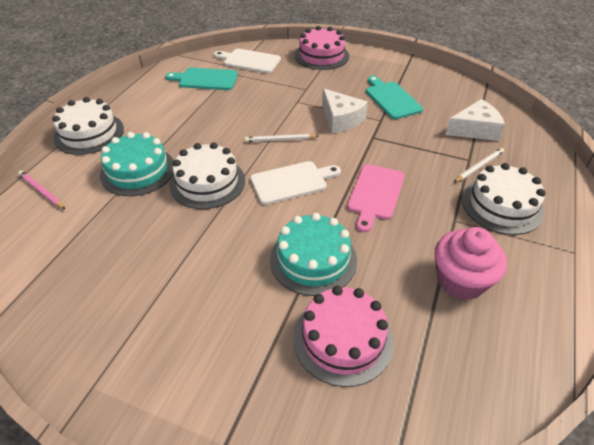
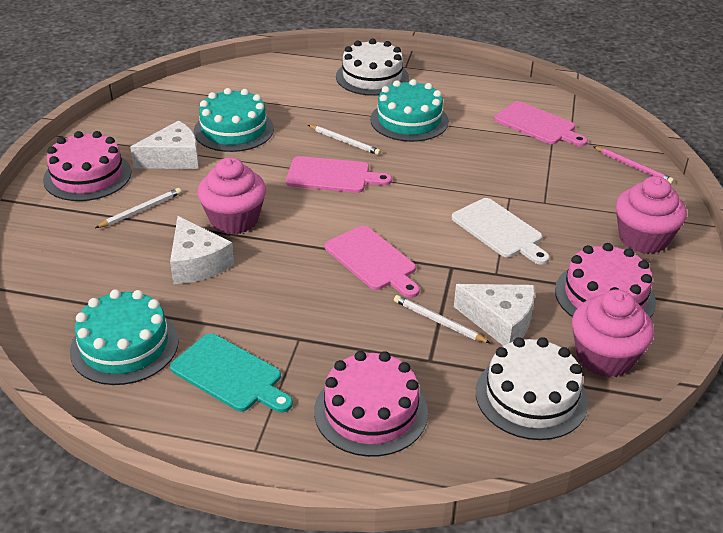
pink cake: 2 -> 3
pink cupcake: 1 -> 3
pink cutting board: 1 -> 3
turquoise cake: 2 -> 3
turquoise cutting board: 2 -> 1
white cake: 3 -> 2
white cheese: 2 -> 3
white cutting board: 2 -> 1
white pencil: 2 -> 3

